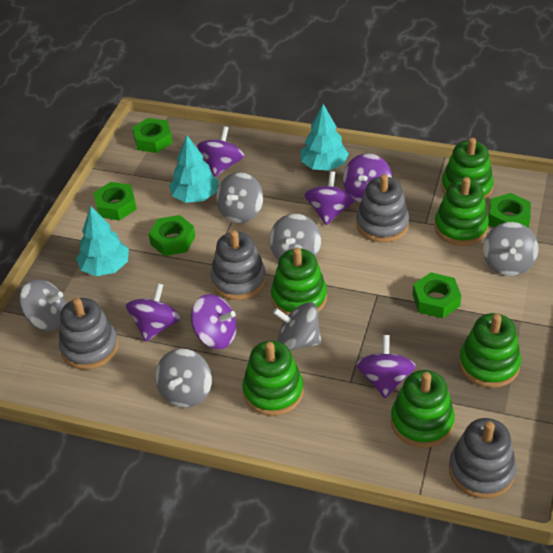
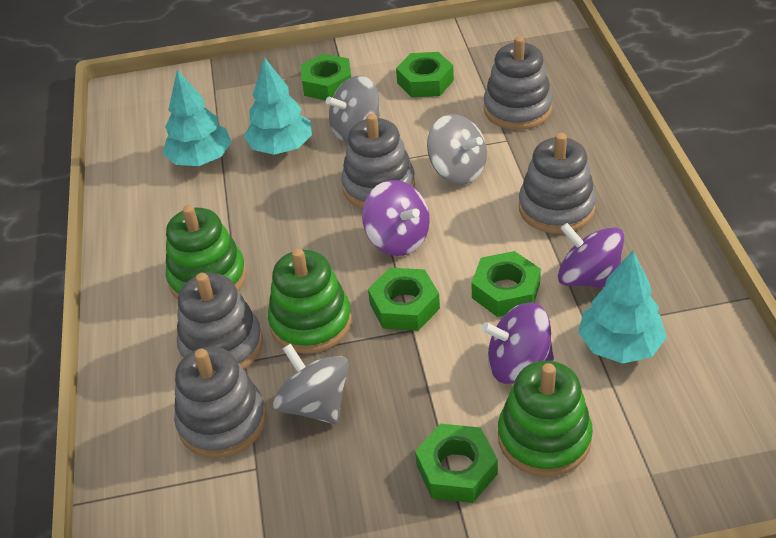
green stacking toy: 6 -> 3
grey spinning top: 6 -> 3
grey stacking toy: 4 -> 5
purple spinning top: 6 -> 3

